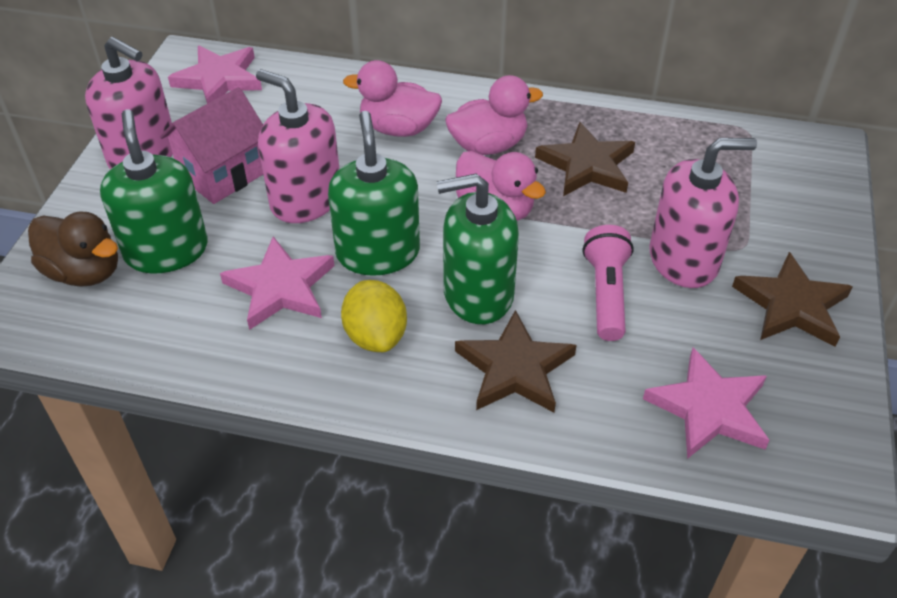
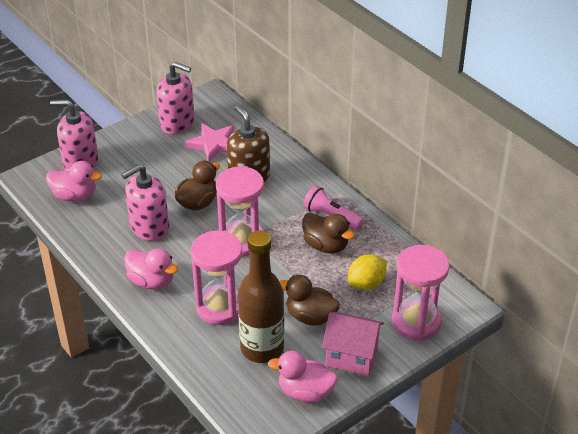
brown bottle: 0 -> 1
brown duck: 1 -> 3
brown soap dispenser: 0 -> 1
brown star: 3 -> 0
green soap dispenser: 3 -> 0
pink hourglass: 0 -> 3
pink star: 3 -> 1

